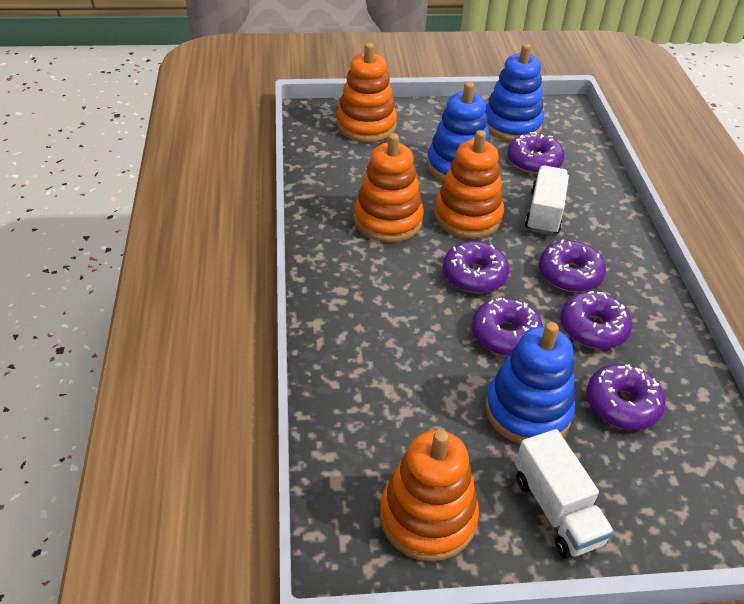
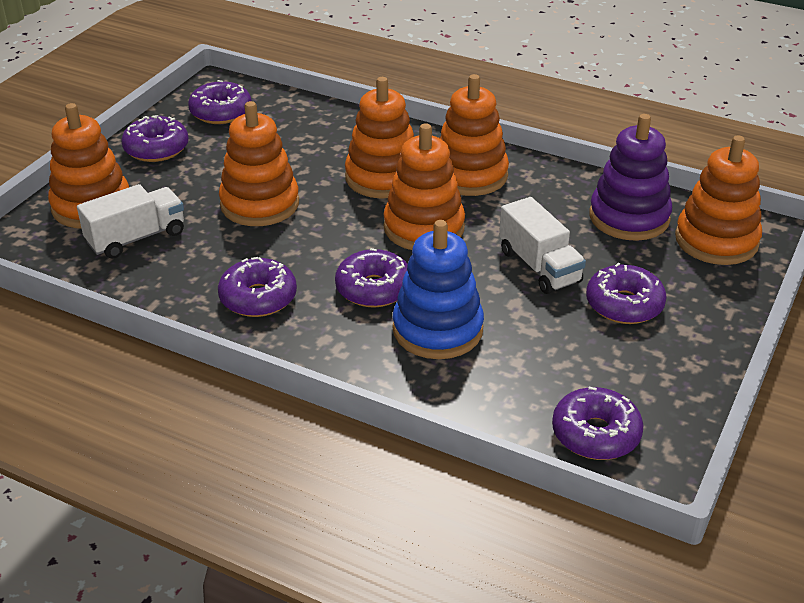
blue stacking toy: 3 -> 1
orange stacking toy: 4 -> 6
purple stacking toy: 0 -> 1

